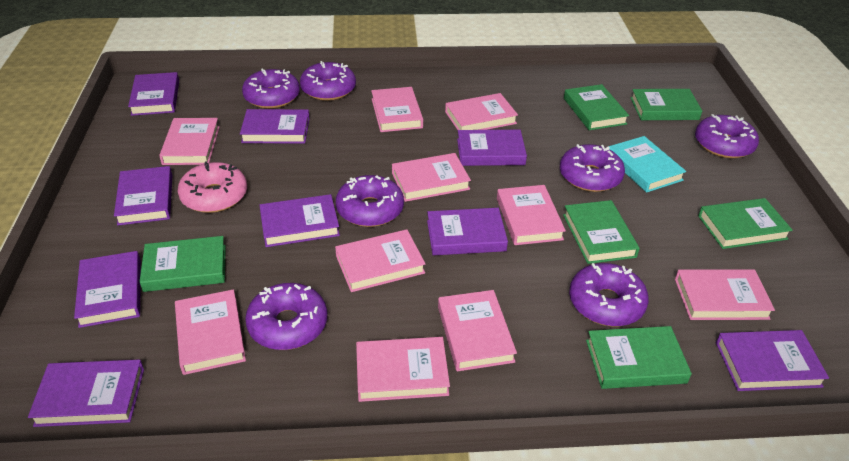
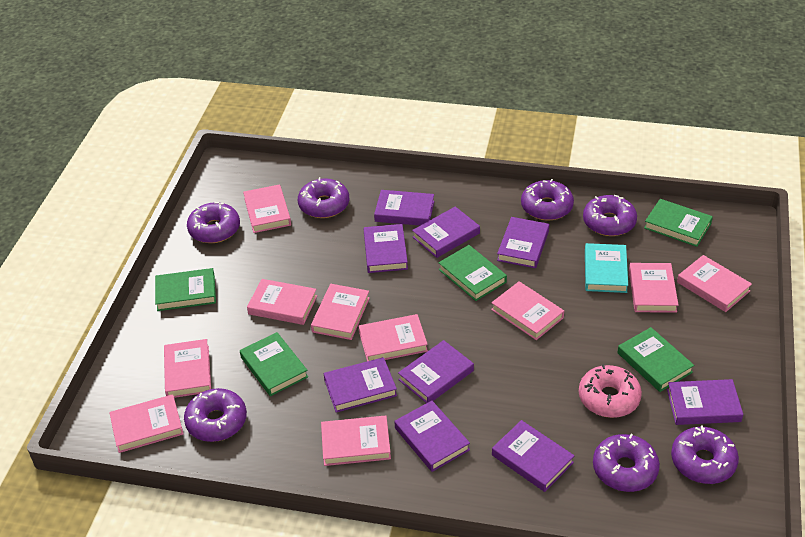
green book: 6 -> 5

